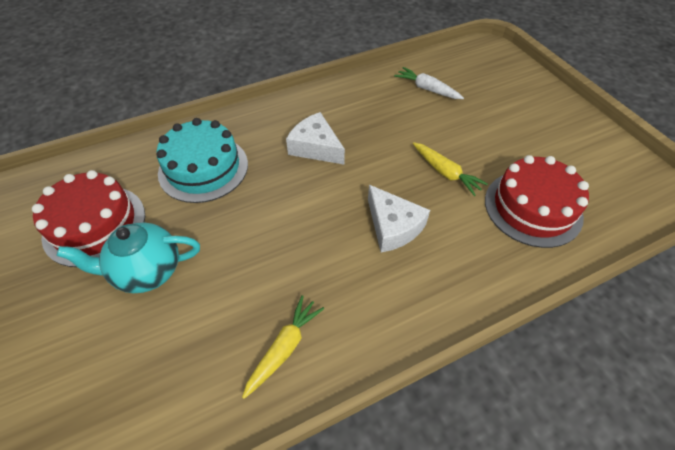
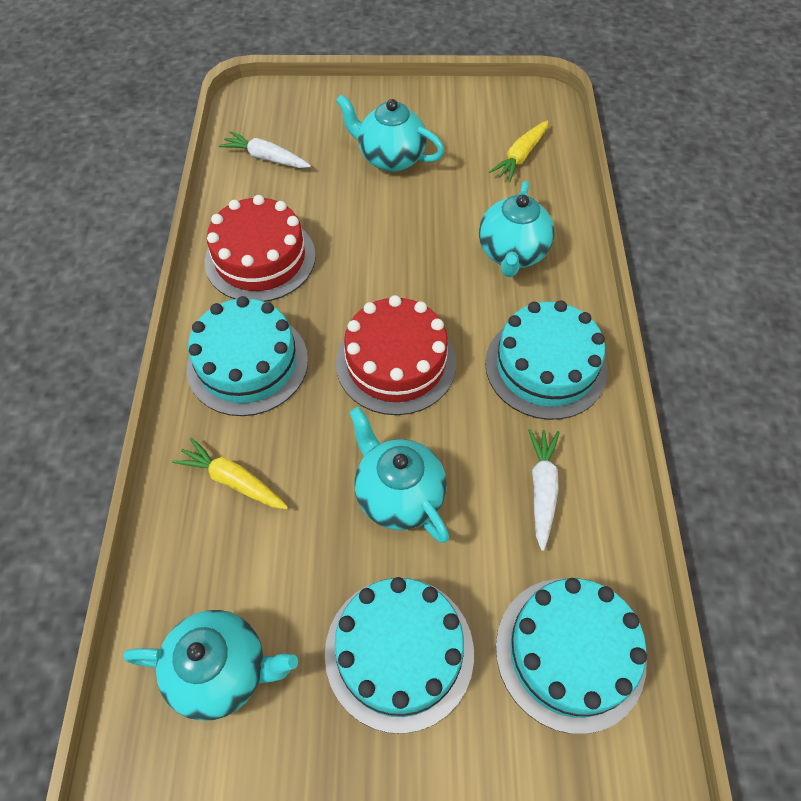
turquoise cake: 1 -> 4
turquoise teapot: 1 -> 4
white carrot: 1 -> 2
white cheese: 2 -> 0

